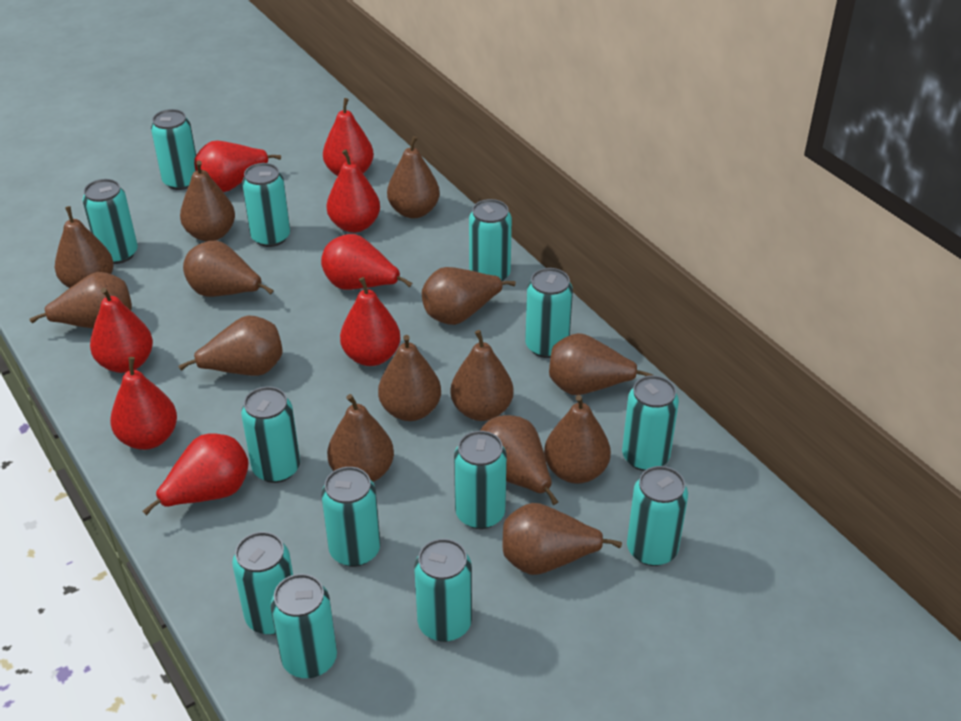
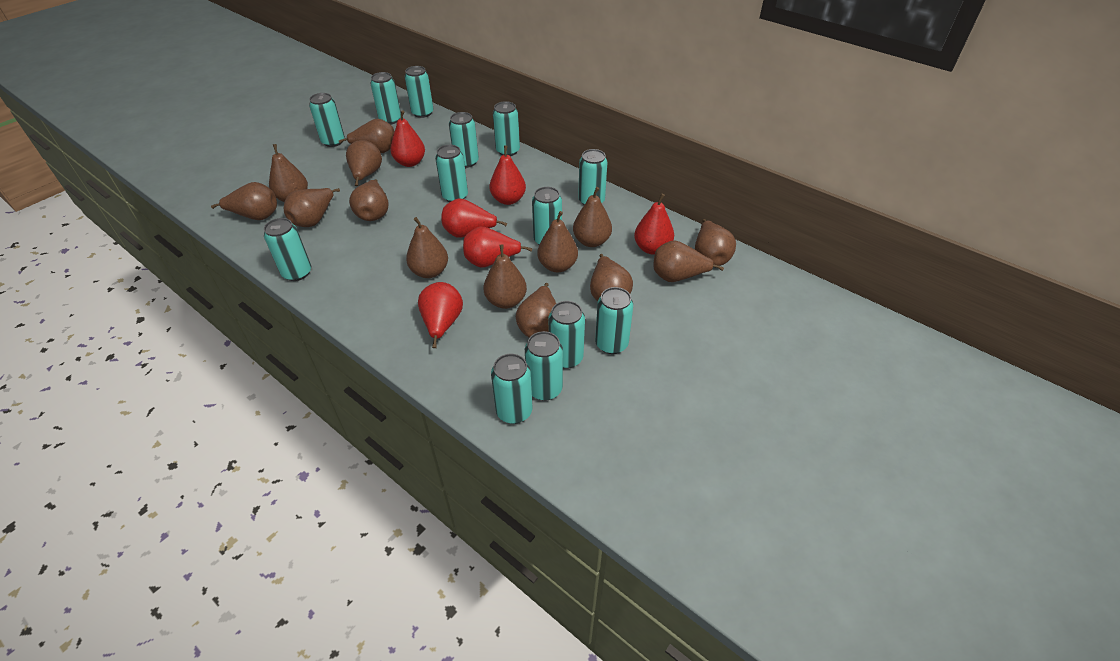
red pear: 8 -> 6

